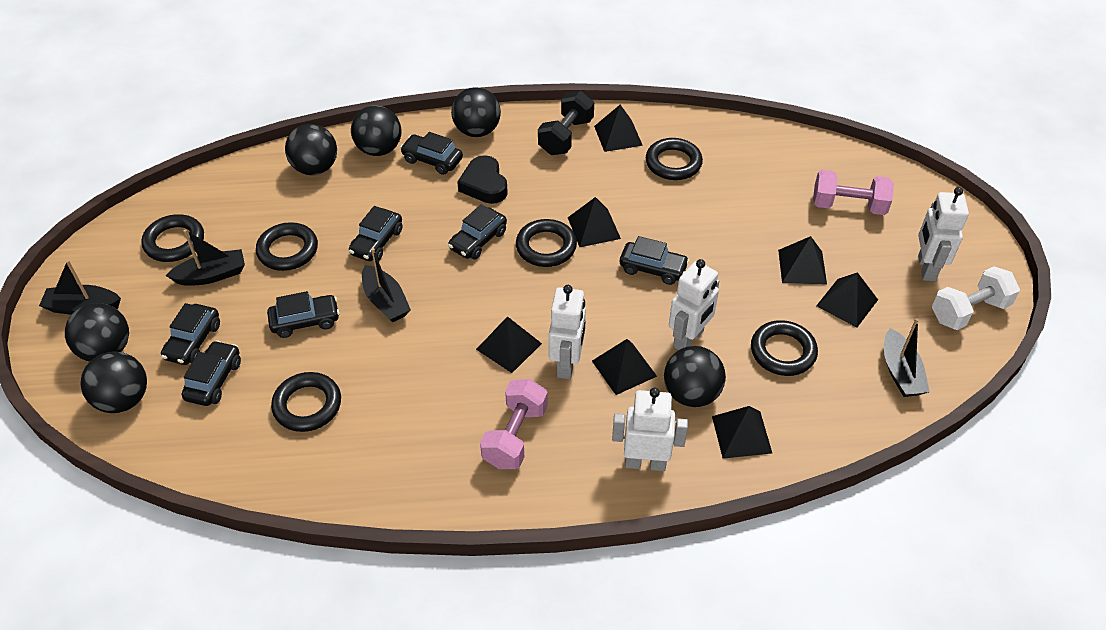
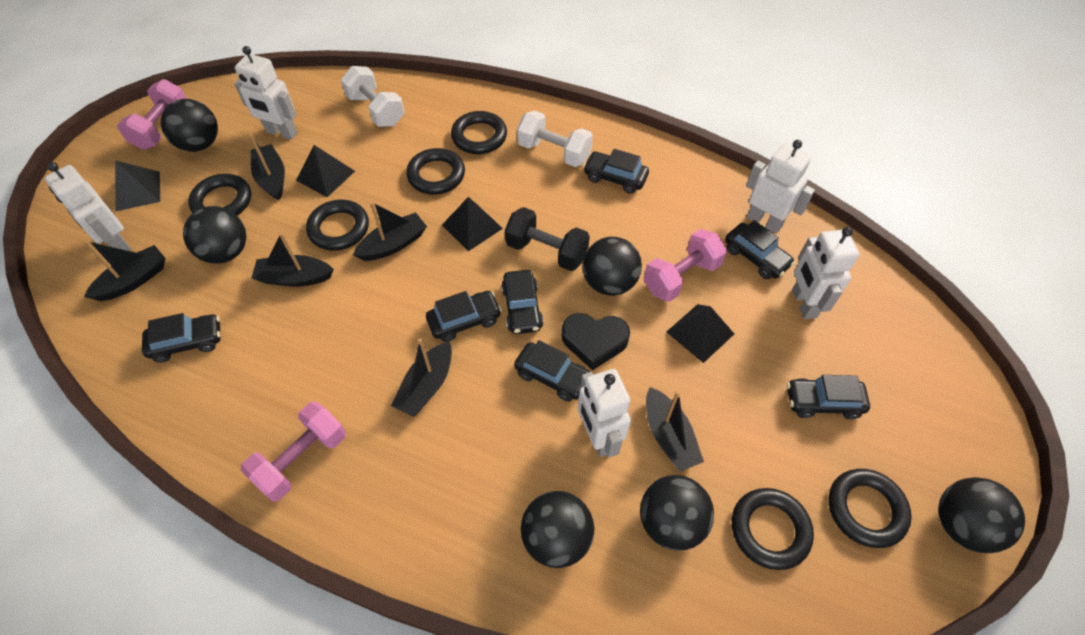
black boat: 4 -> 6
black pyramid: 7 -> 4
pink dumbbell: 2 -> 3
white dumbbell: 1 -> 2
white robot: 4 -> 5

